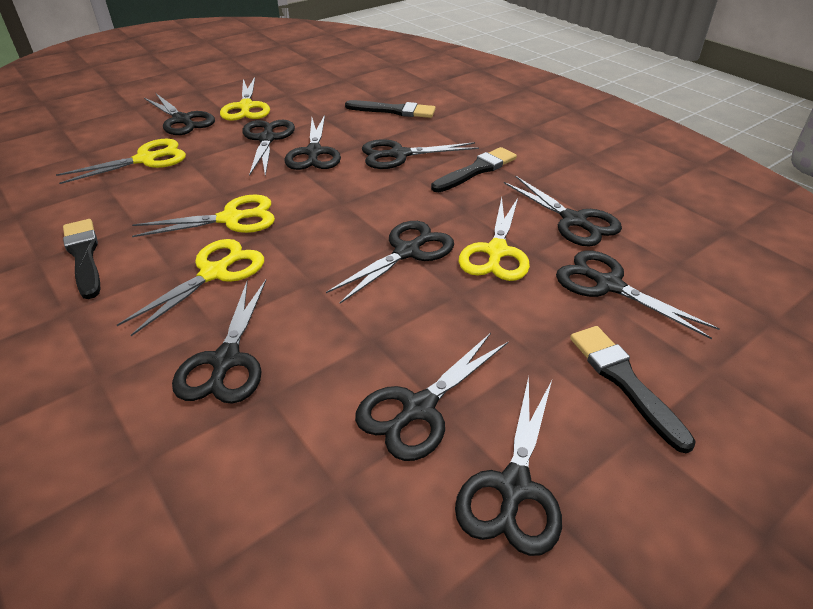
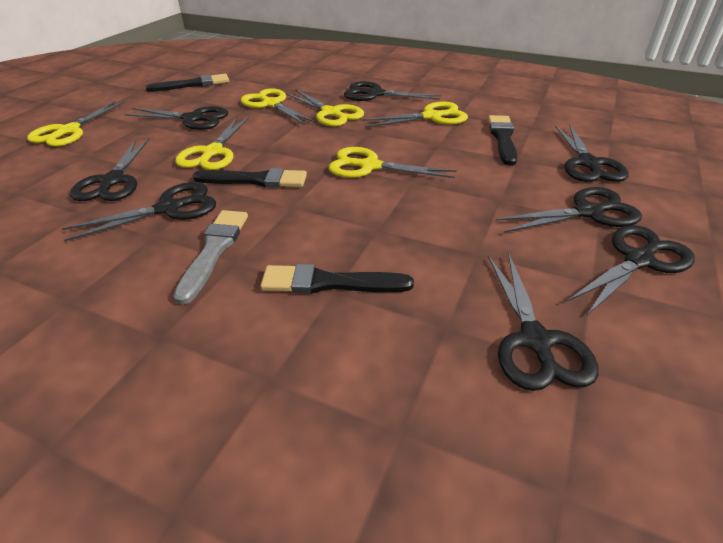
black scissors: 10 -> 8
grey brush: 0 -> 1
yellow scissors: 5 -> 6

